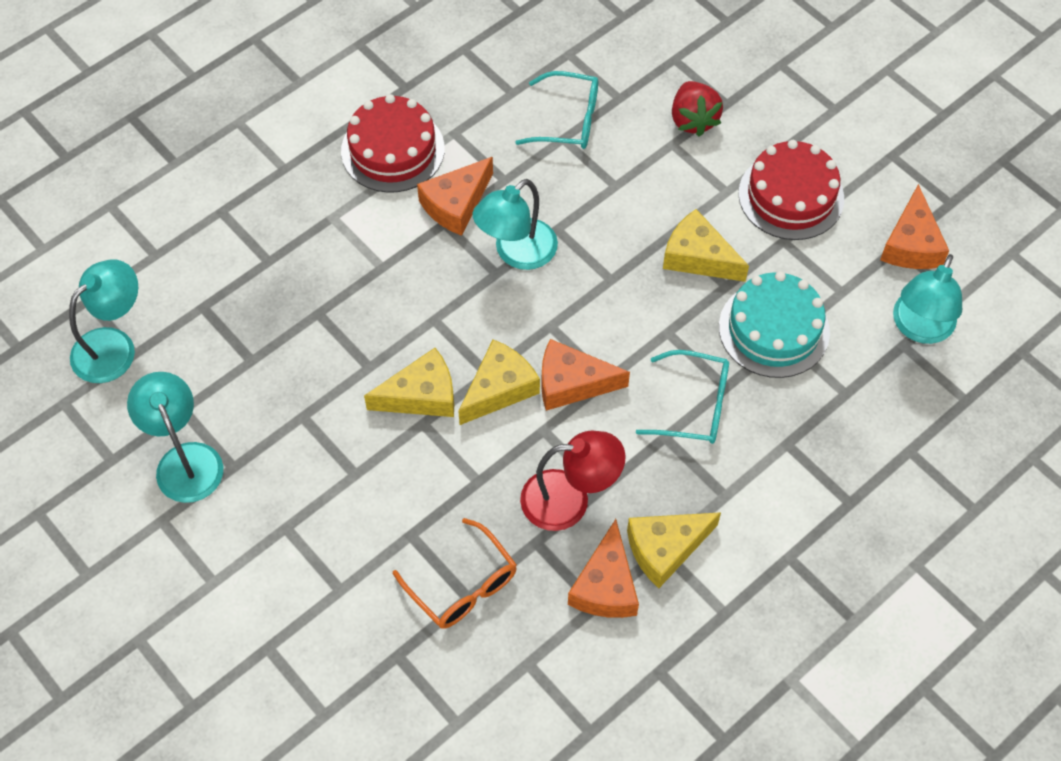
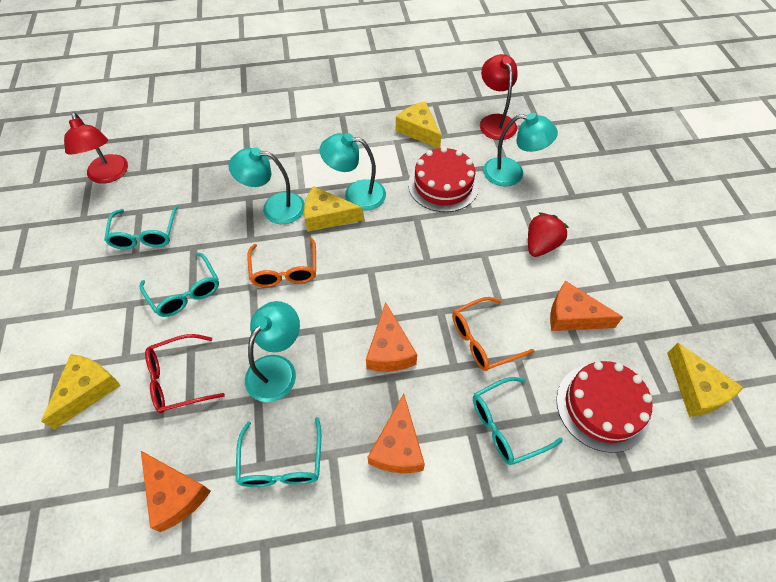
orange glasses: 1 -> 2
red glasses: 0 -> 1
red lamp: 1 -> 2
turquoise cake: 1 -> 0
turquoise glasses: 2 -> 4

